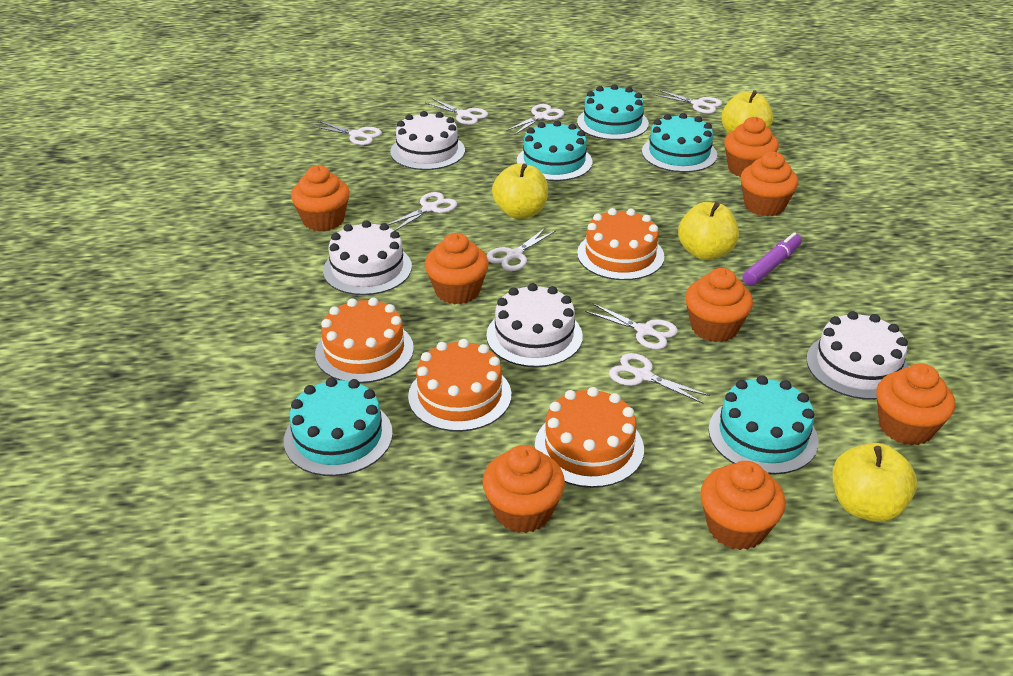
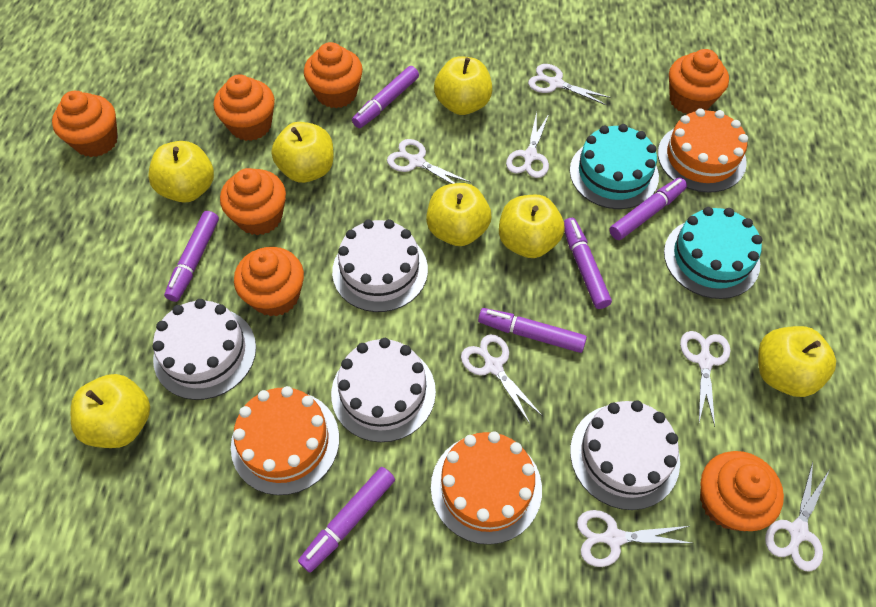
orange cake: 4 -> 3
orange cupcake: 8 -> 7
purple marker: 1 -> 6
turquoise cake: 5 -> 2
white scissors: 8 -> 7
yellow apple: 4 -> 7

